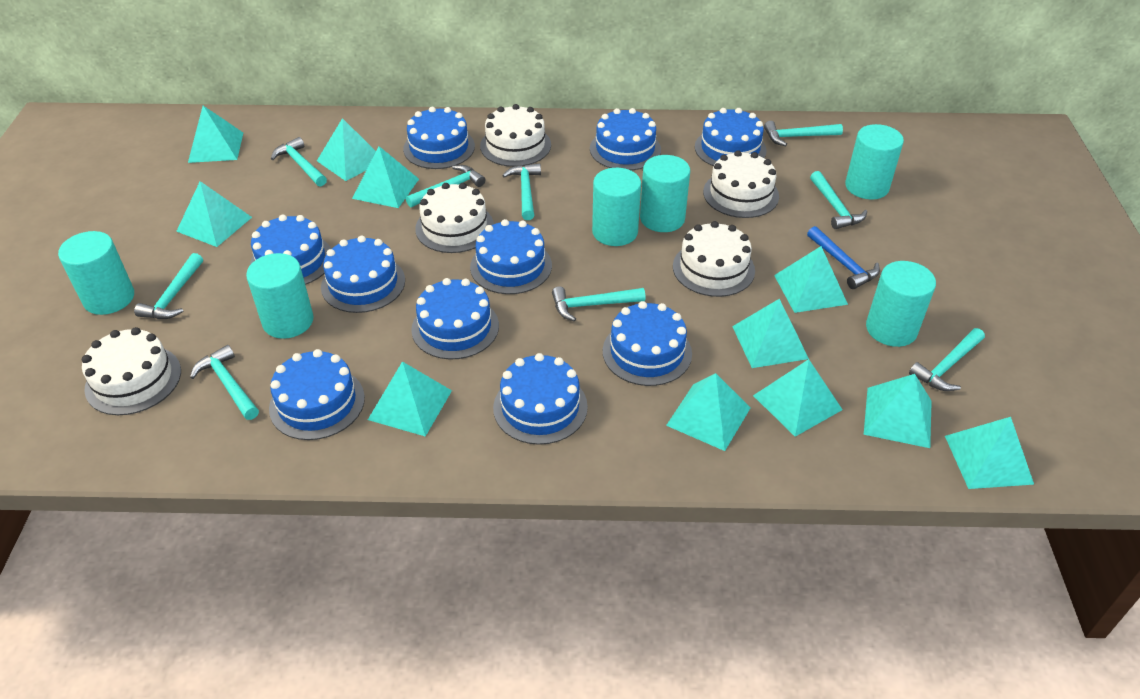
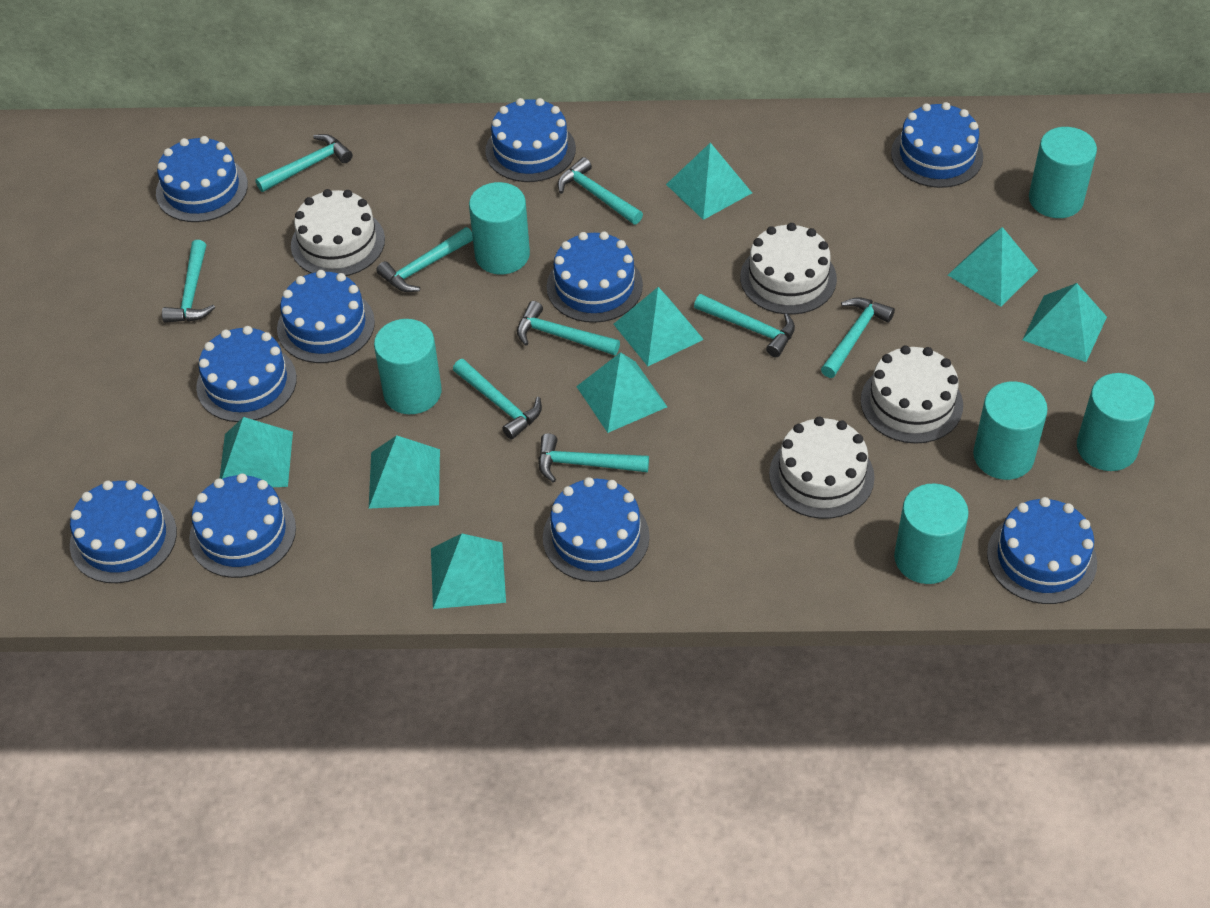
blue hammer: 1 -> 0
turquoise pyramid: 11 -> 8
white cake: 5 -> 4

